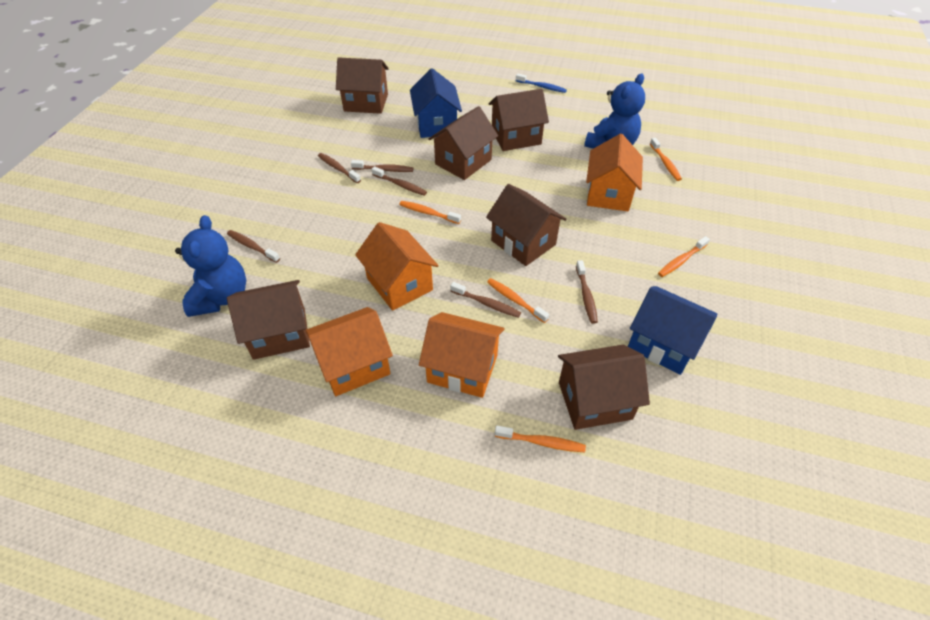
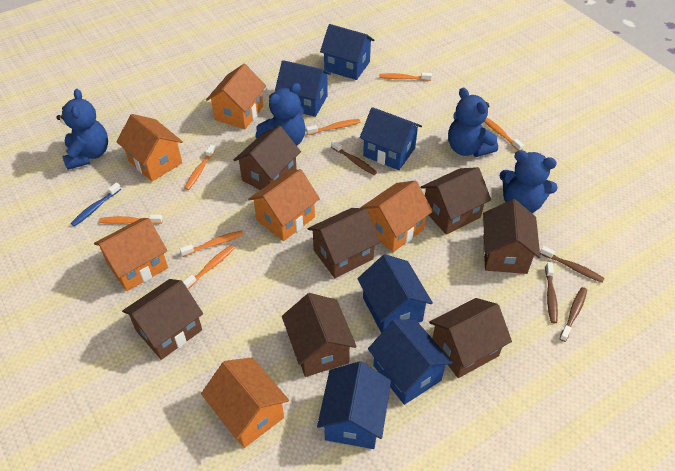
blue house: 2 -> 6
blue teddy bear: 2 -> 4
brown house: 6 -> 7
brown toothbrush: 6 -> 4
orange house: 4 -> 6
orange toothbrush: 5 -> 7

